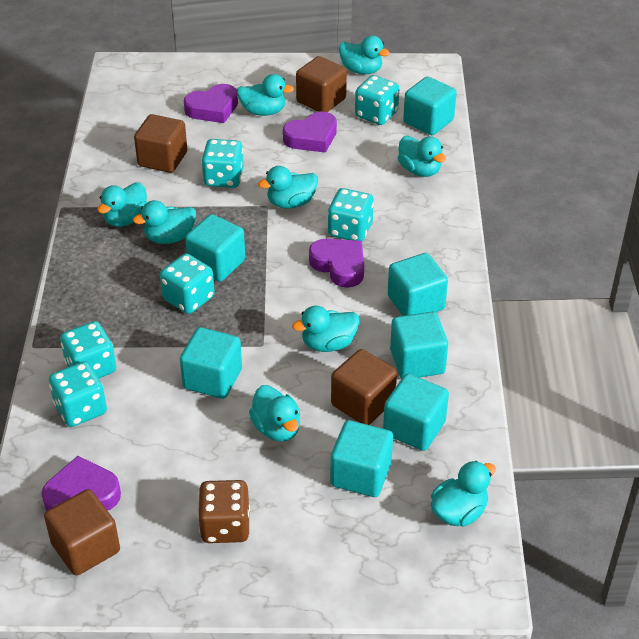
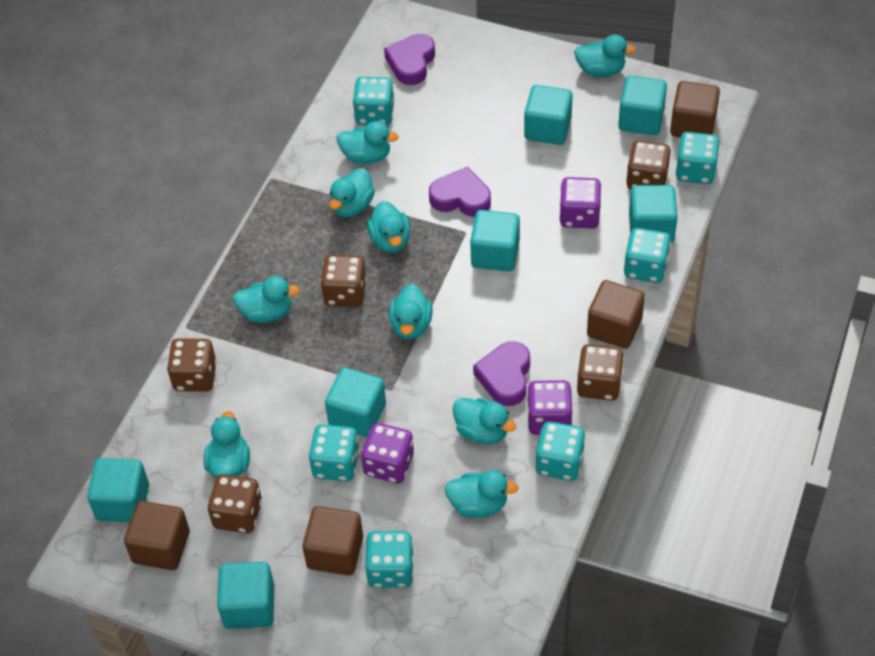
brown dice: 1 -> 5
purple dice: 0 -> 3
purple heart: 4 -> 3

